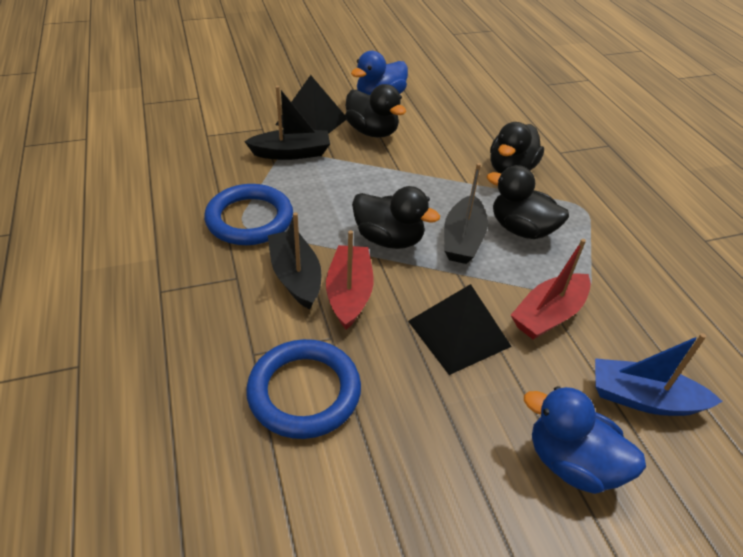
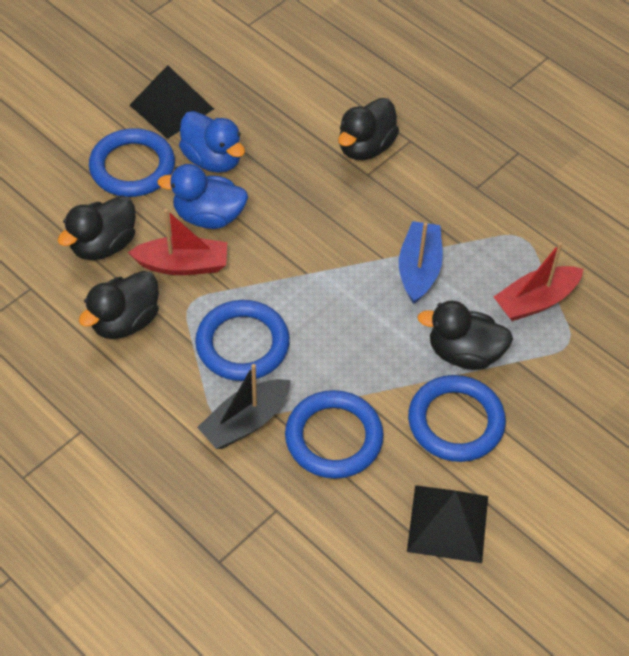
black boat: 3 -> 1
blue ring: 2 -> 4

